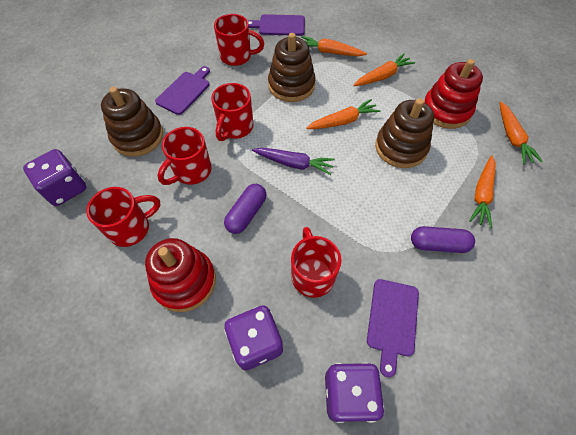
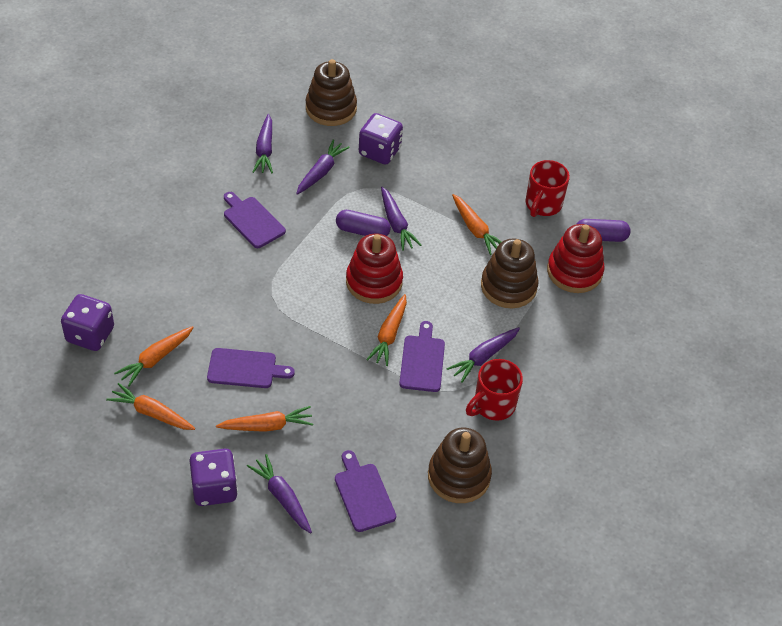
purple carrot: 1 -> 5
purple cutting board: 3 -> 4
red mug: 5 -> 2

